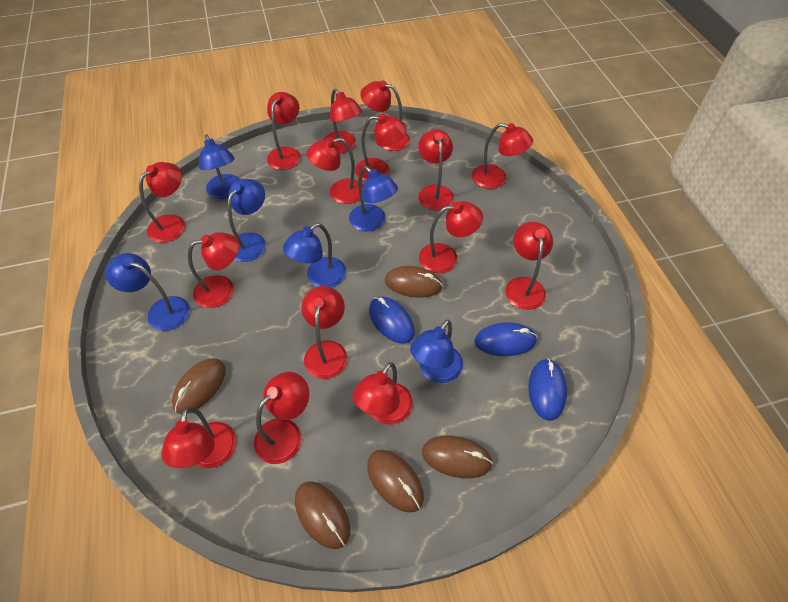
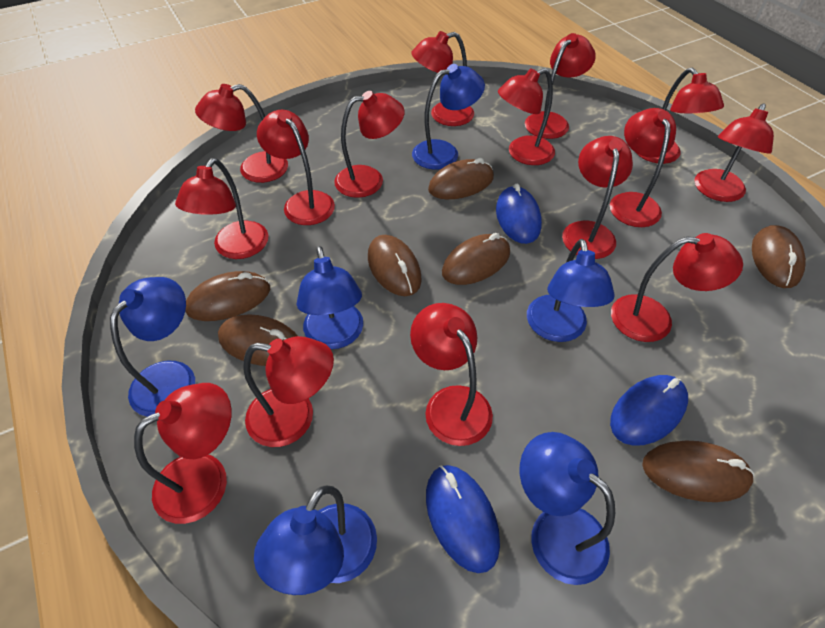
brown mouse: 5 -> 7

